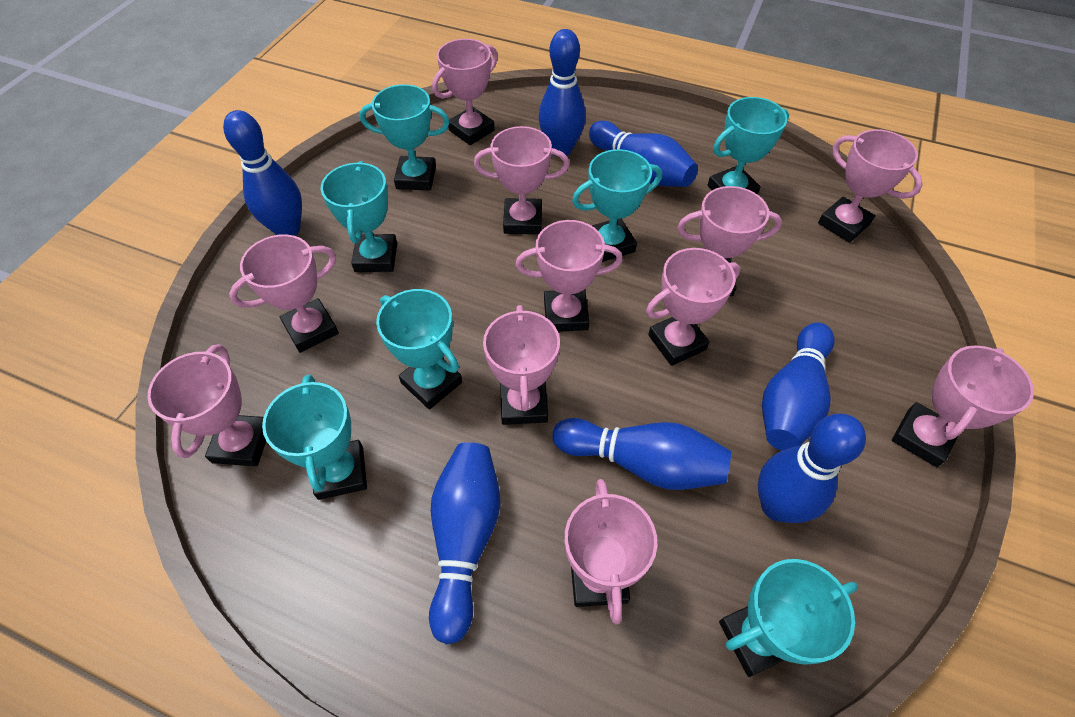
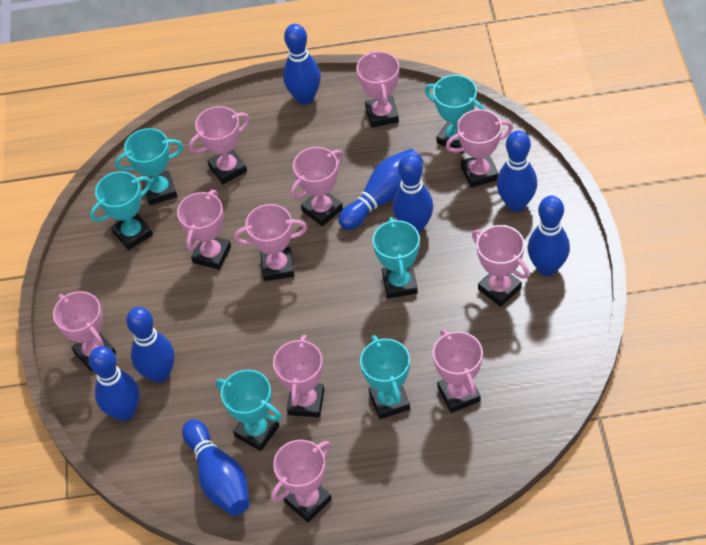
blue bowling pin: 7 -> 8
turquoise trophy: 7 -> 6

